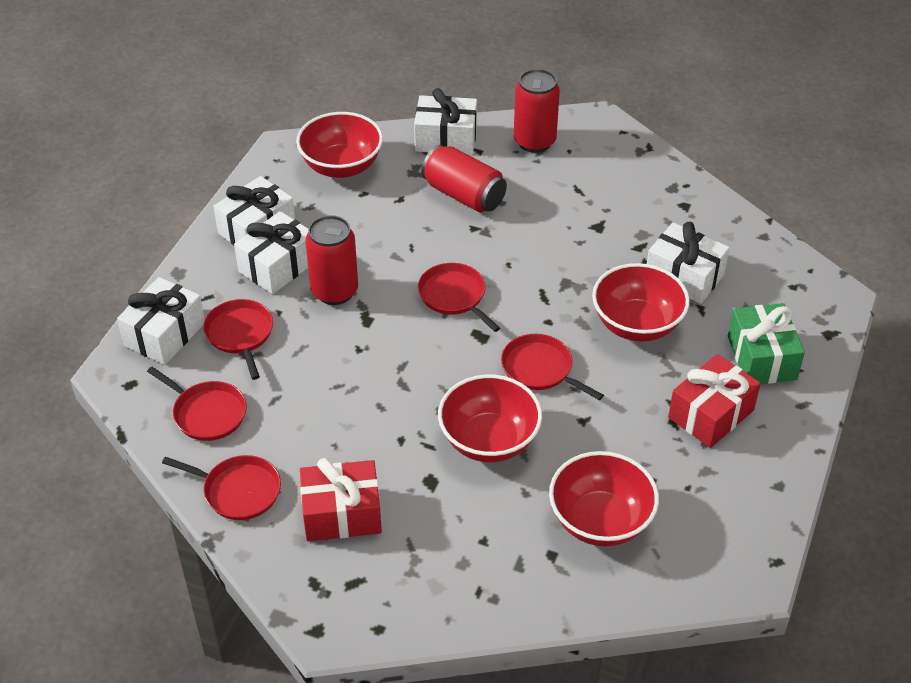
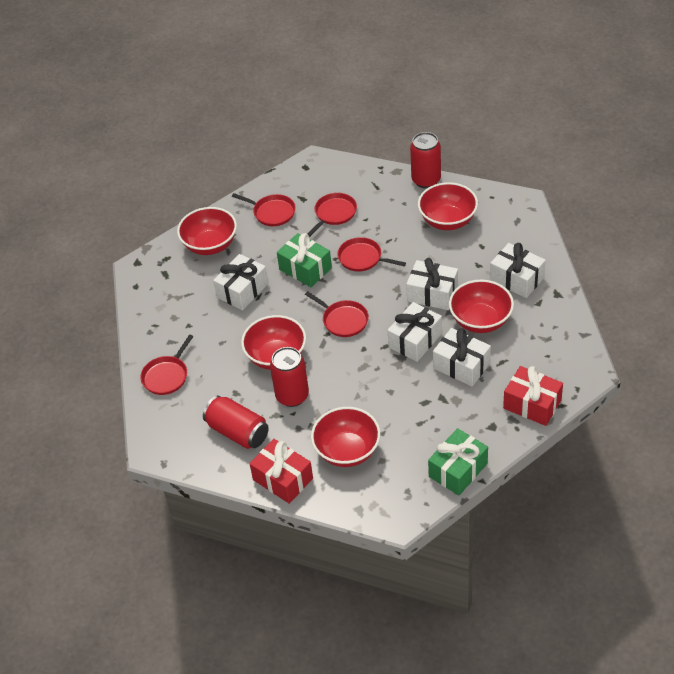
green gift: 1 -> 2
red bowl: 4 -> 5

